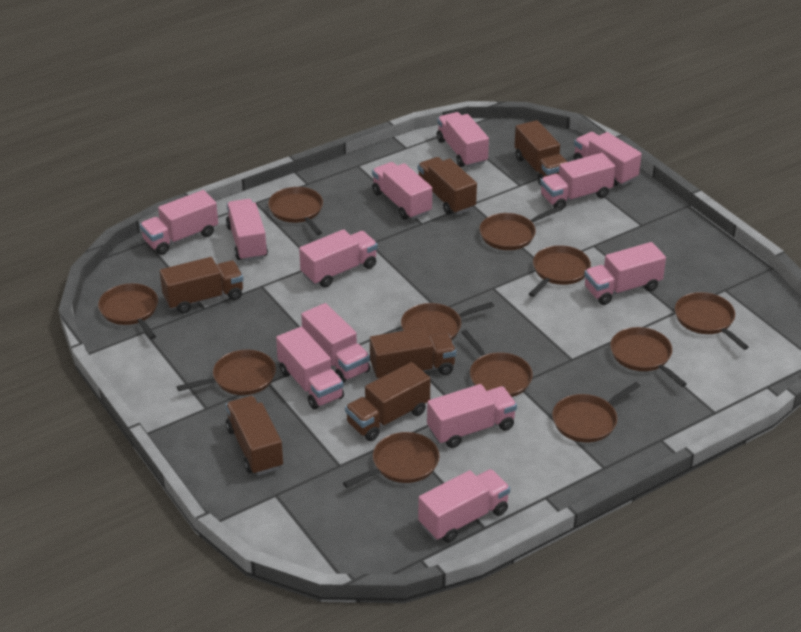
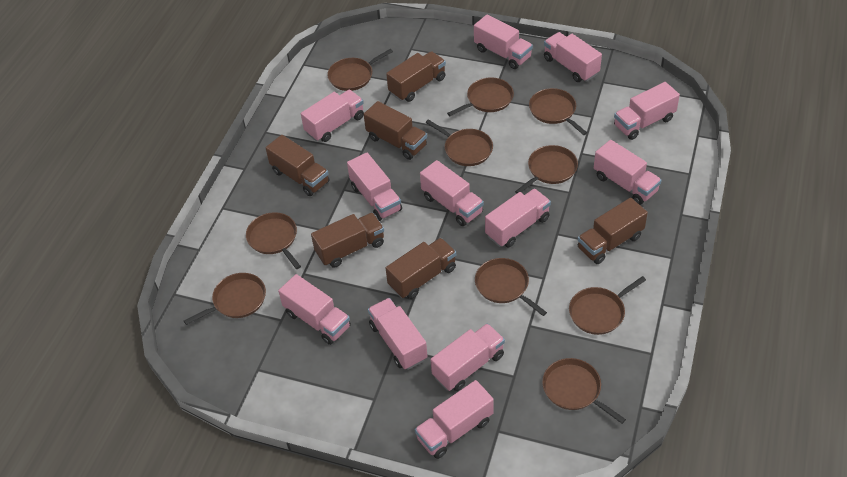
brown pan: 11 -> 10

